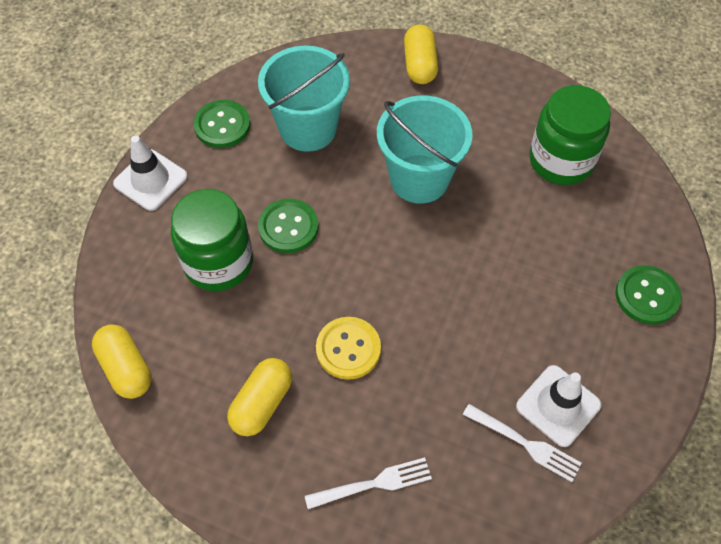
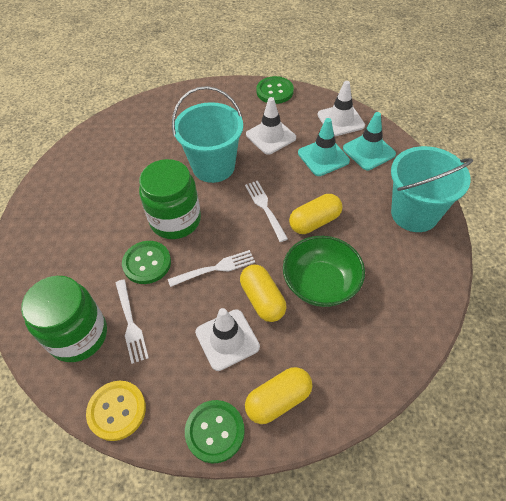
green bowl: 0 -> 1
turquoise traffic cone: 0 -> 2
white fork: 2 -> 3
white traffic cone: 2 -> 3

